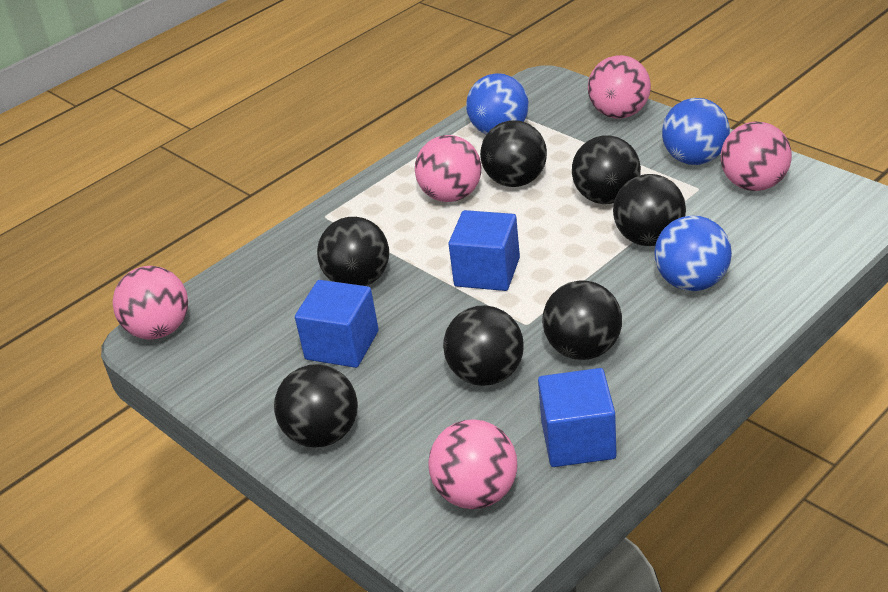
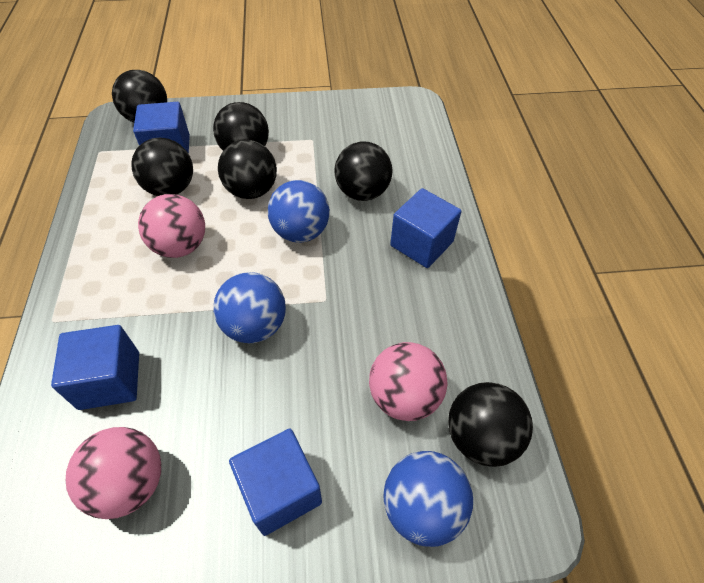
black ball: 7 -> 6
blue cube: 3 -> 4
pink ball: 5 -> 3

